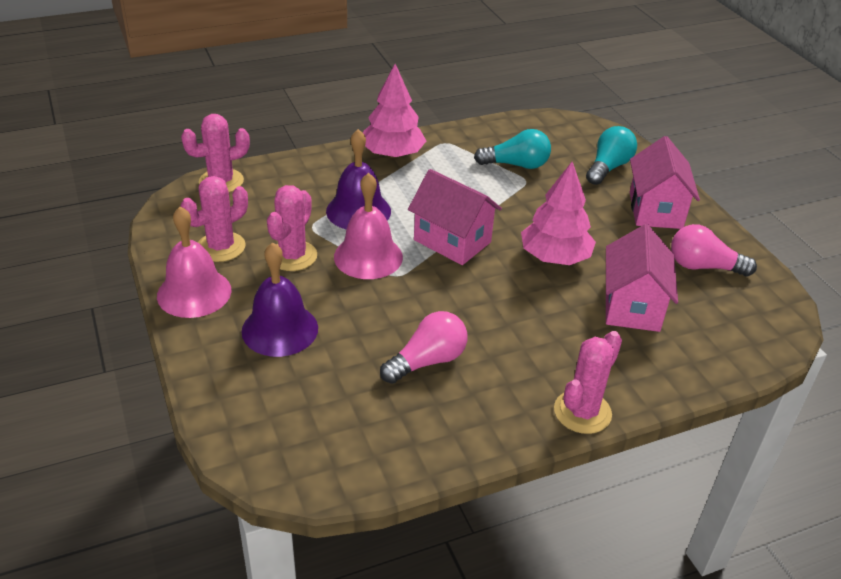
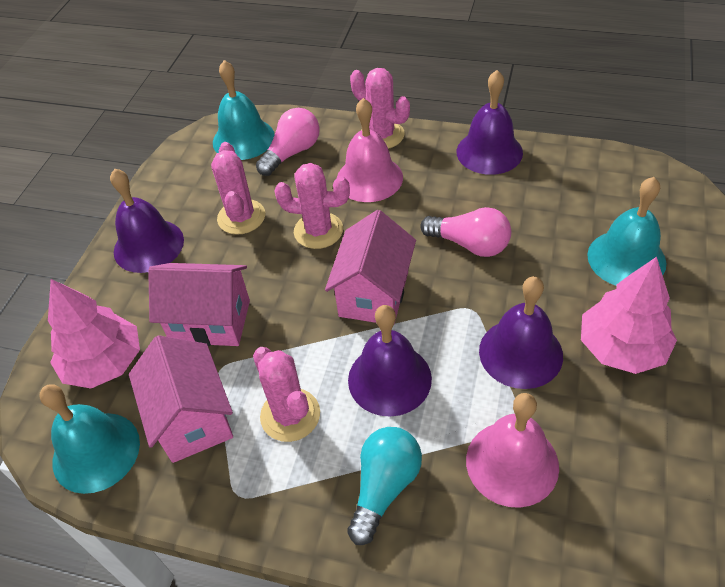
purple bell: 2 -> 4
turquoise bell: 0 -> 3
turquoise light bulb: 2 -> 1

